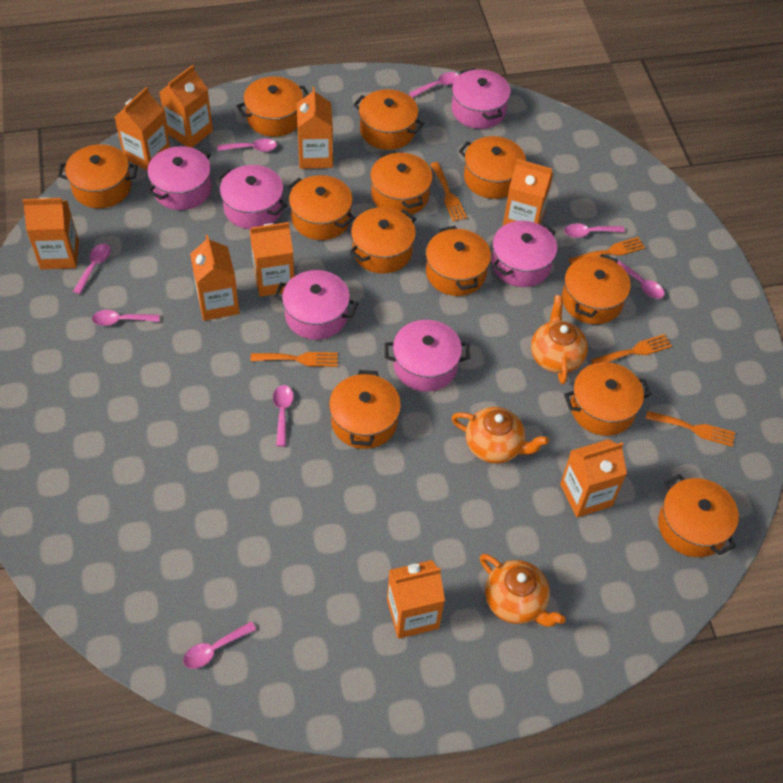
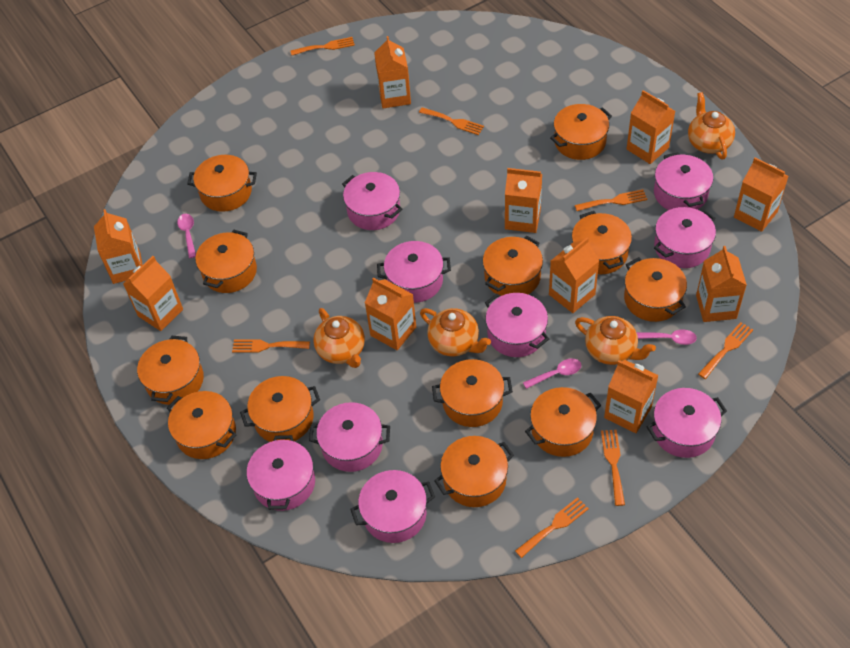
orange carton: 9 -> 10
orange fork: 5 -> 7
orange teapot: 3 -> 4
pink pot: 6 -> 9
pink spoon: 8 -> 3

